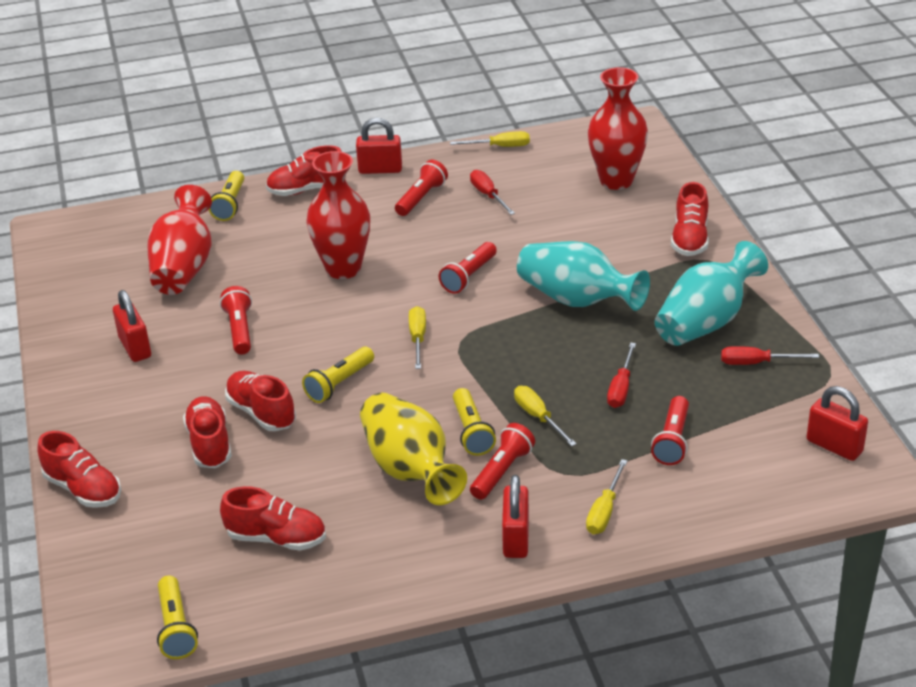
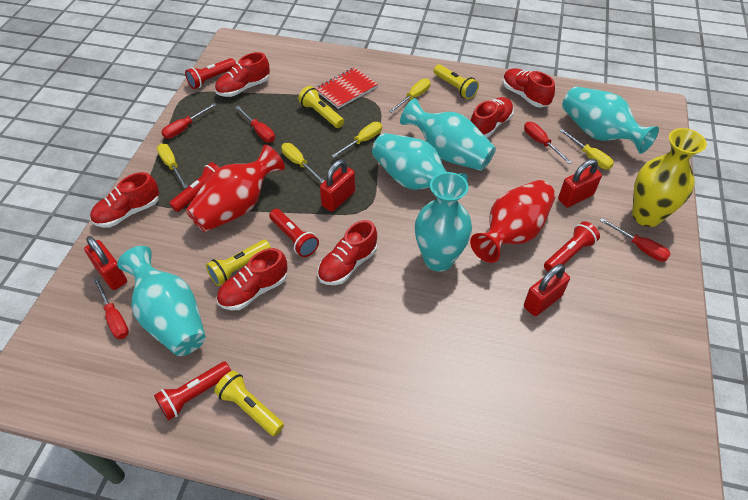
red notebook: 0 -> 1
red screwdriver: 3 -> 5
red vase: 3 -> 2
turquoise vase: 2 -> 5
yellow screwdriver: 4 -> 5

